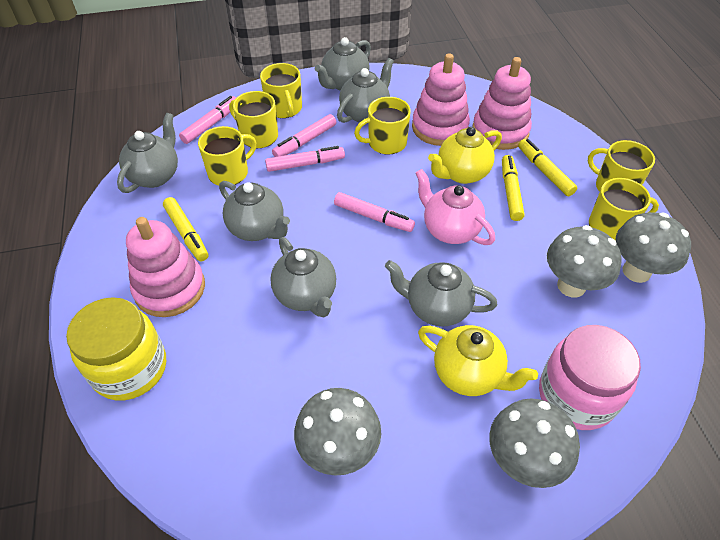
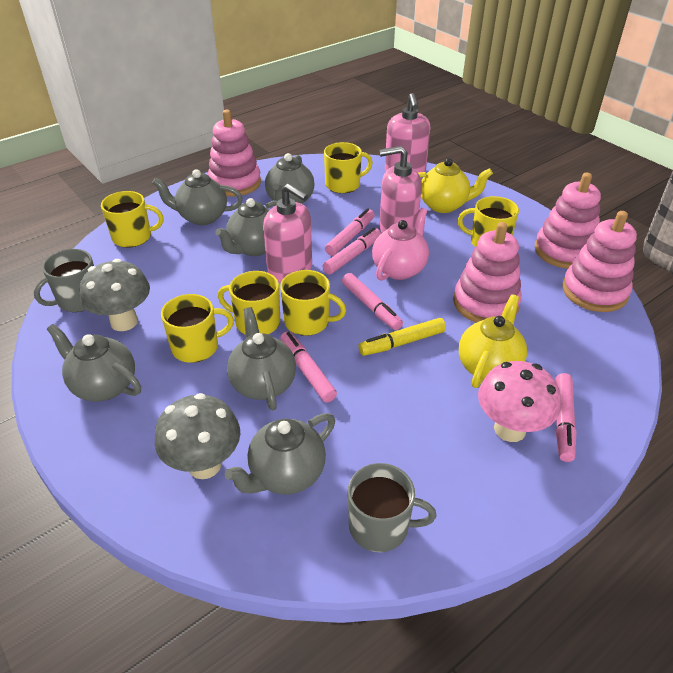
grey mug: 0 -> 2
grey mushroom: 4 -> 2
pink jar: 1 -> 0
pink marker: 4 -> 5
pink mushroom: 0 -> 1
pink soap dispenser: 0 -> 3
pink stacking toy: 3 -> 4
yellow jar: 1 -> 0
yellow marker: 3 -> 1

